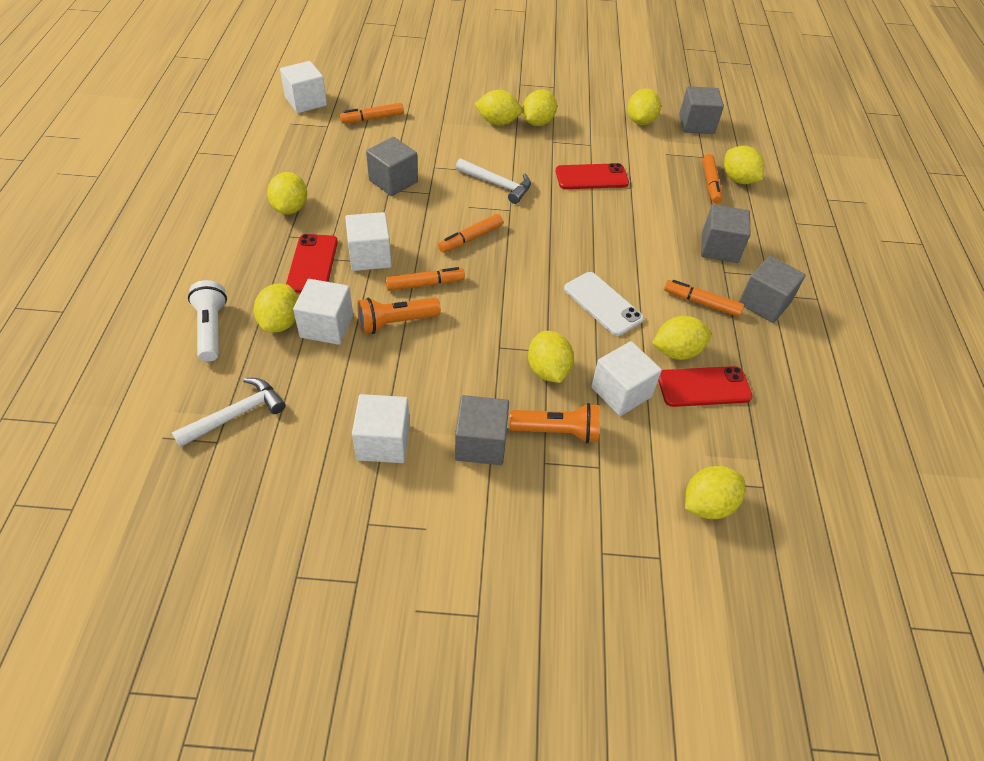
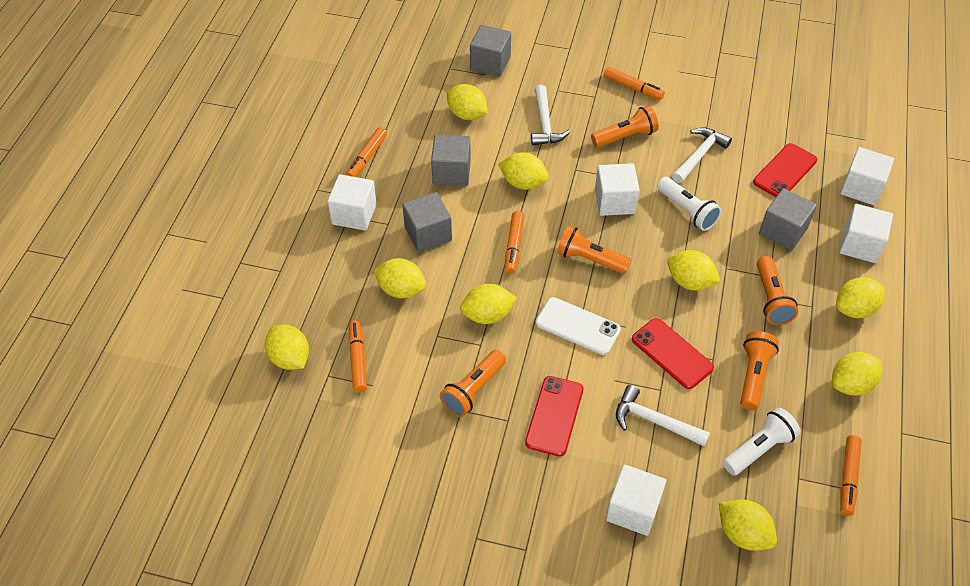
grey cube: 5 -> 4
orange flashlight: 2 -> 5
white flashlight: 1 -> 2
white hammer: 2 -> 3

